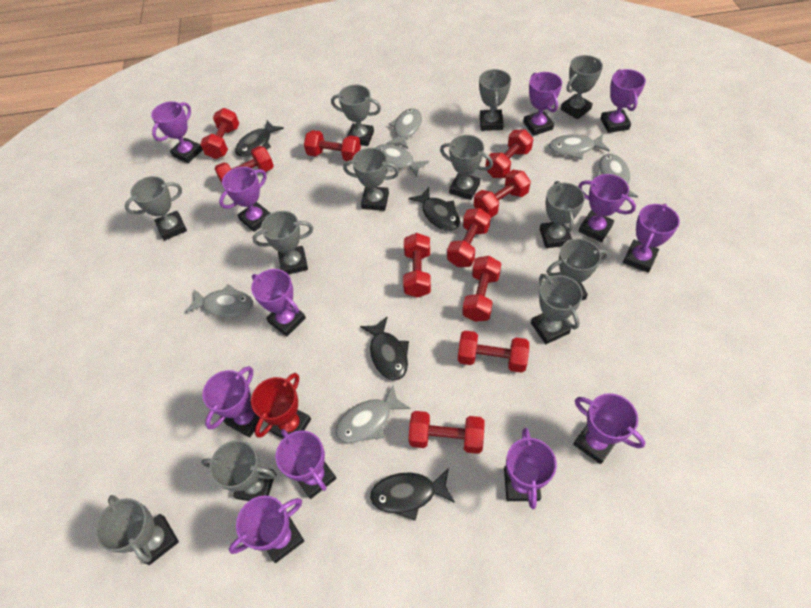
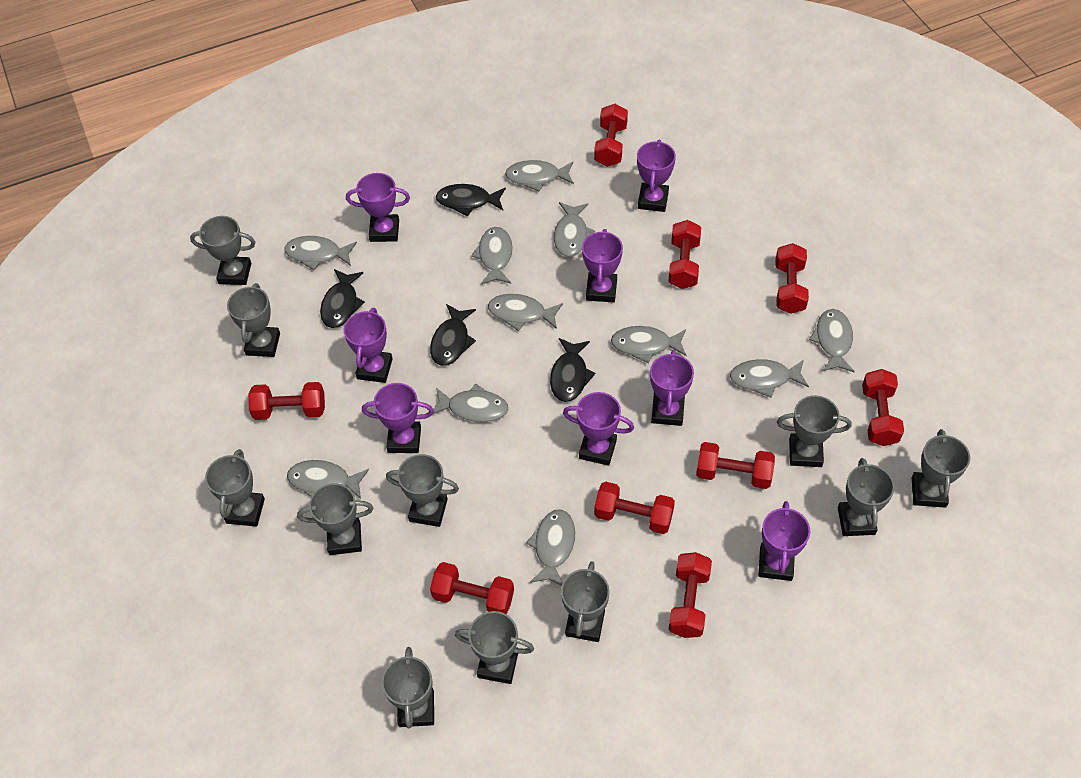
grey fish: 6 -> 11
grey trophy: 12 -> 11
purple trophy: 12 -> 8
red dumbbell: 10 -> 9
red trophy: 1 -> 0

